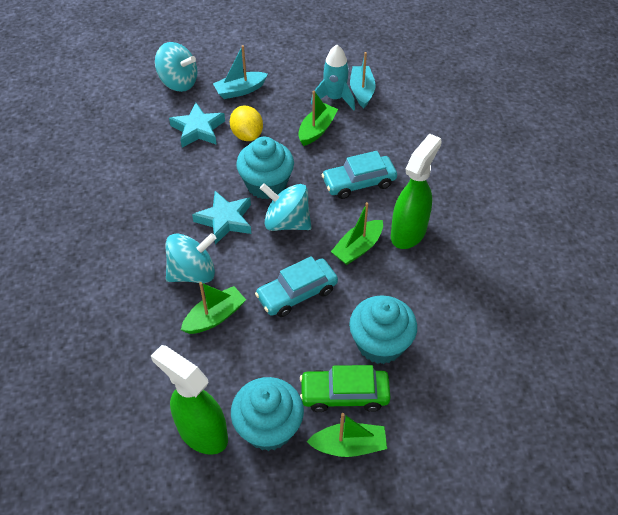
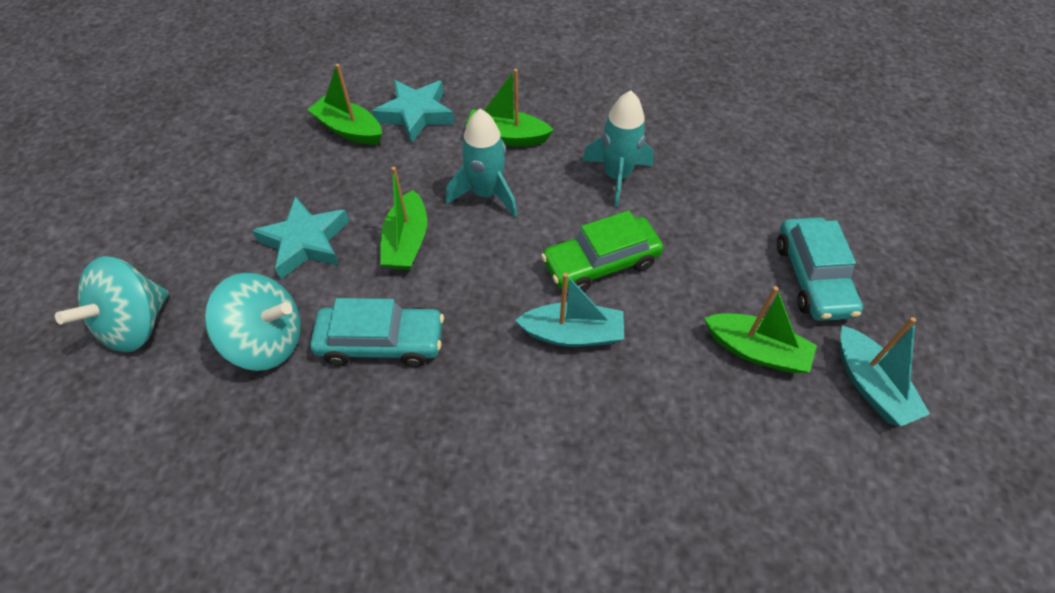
green spray bottle: 2 -> 0
turquoise cupcake: 3 -> 0
turquoise rocket: 1 -> 2
turquoise spinning top: 3 -> 2
yellow lemon: 1 -> 0

